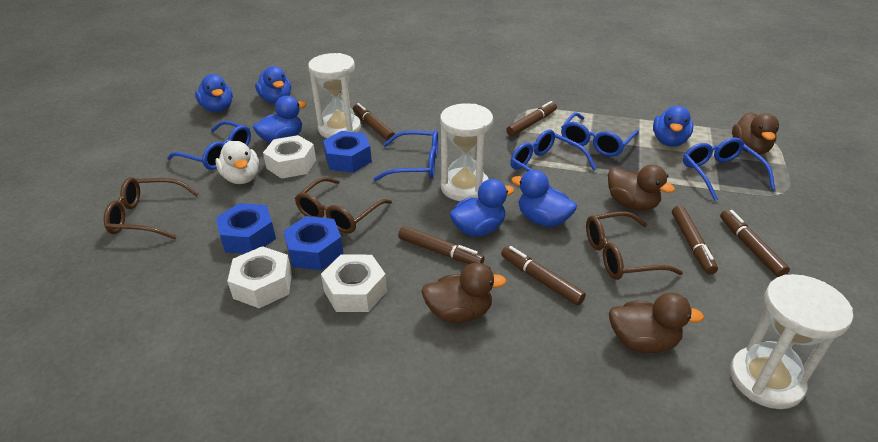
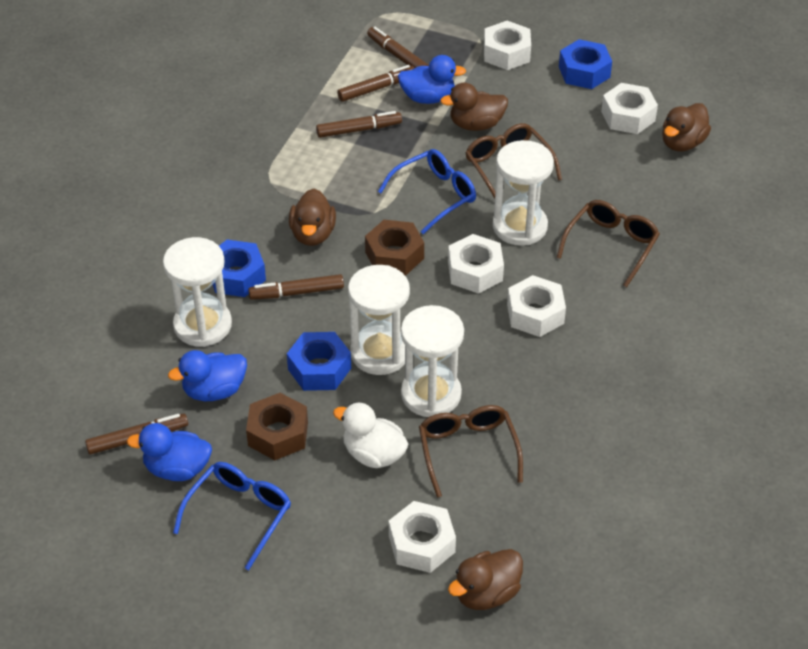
blue duck: 6 -> 3
blue glasses: 5 -> 2
brown marker: 6 -> 5
brown nut: 0 -> 2
white hourglass: 3 -> 4
white nut: 3 -> 5

